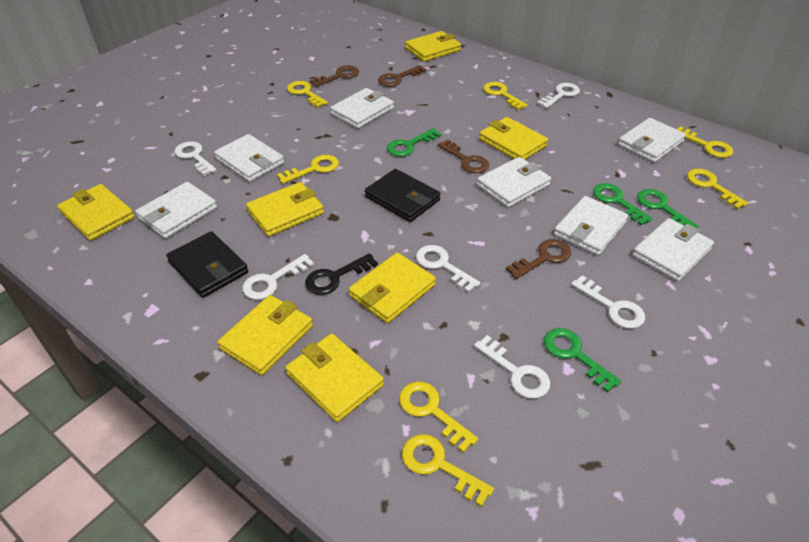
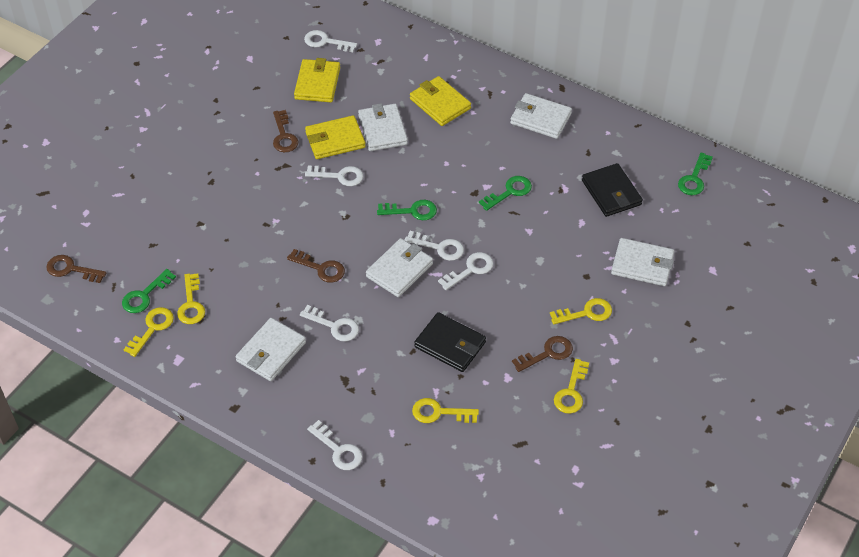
black key: 1 -> 0
white wallet: 7 -> 5
yellow key: 7 -> 5
yellow wallet: 7 -> 3

